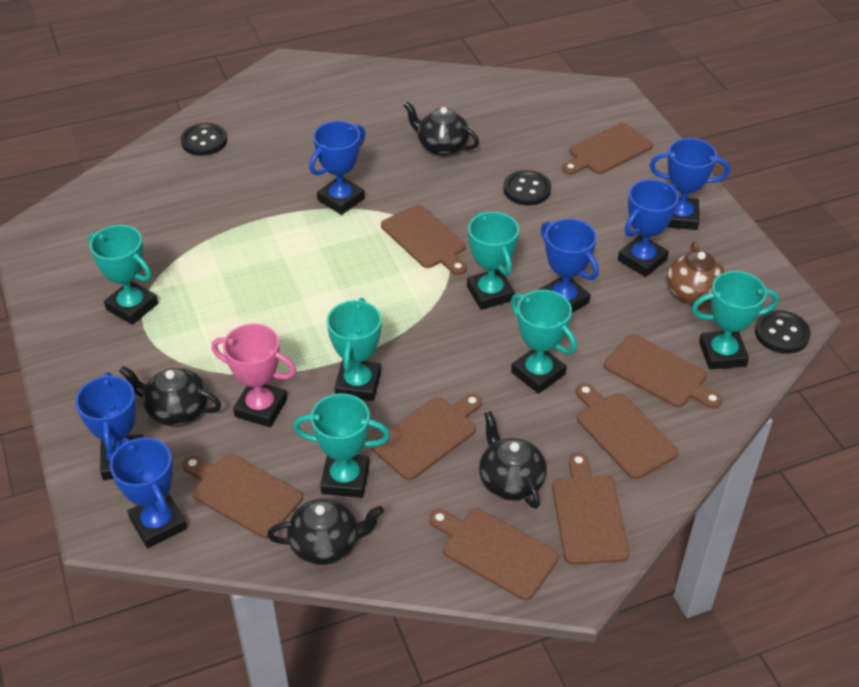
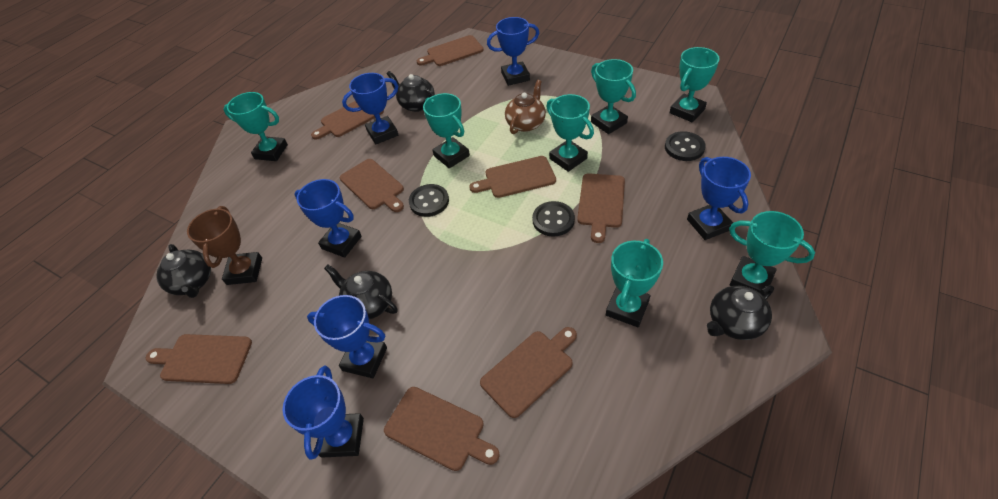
brown trophy: 0 -> 1
pink trophy: 1 -> 0
turquoise trophy: 6 -> 7

